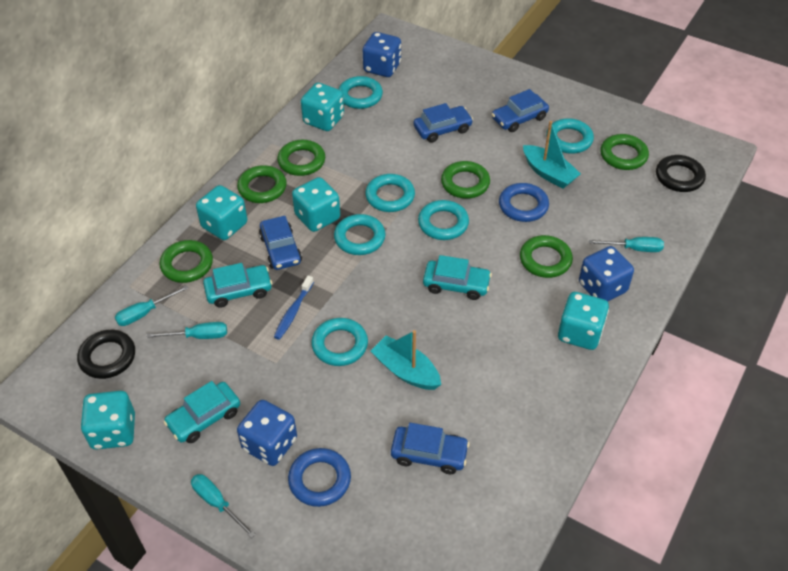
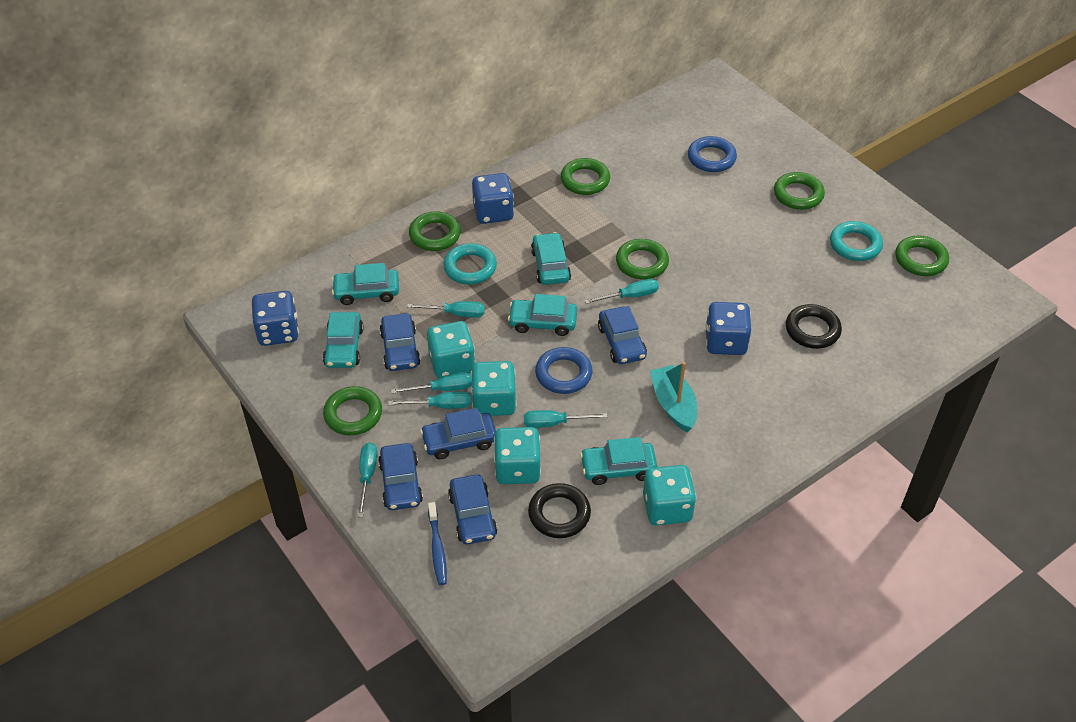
blue car: 4 -> 5
turquoise boat: 2 -> 1
turquoise car: 3 -> 5
turquoise dice: 5 -> 4
turquoise ring: 6 -> 2
turquoise screwdriver: 4 -> 6

